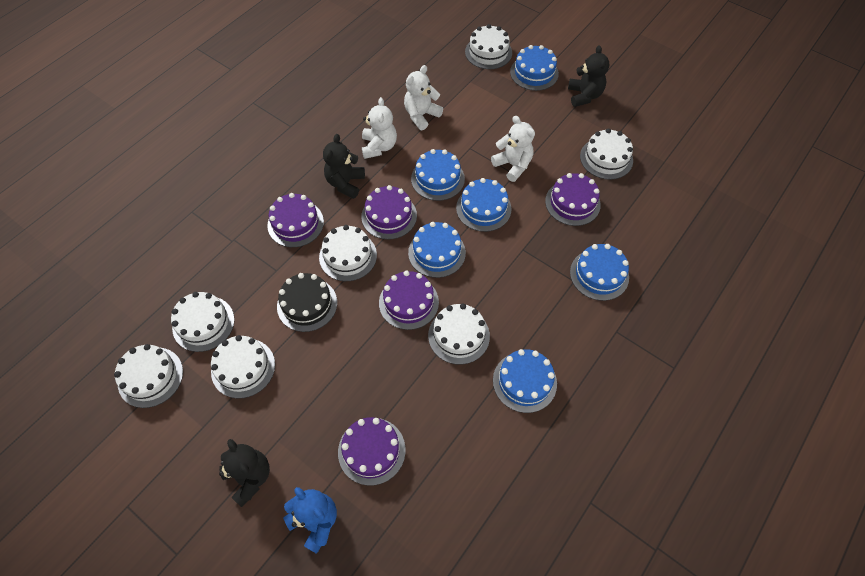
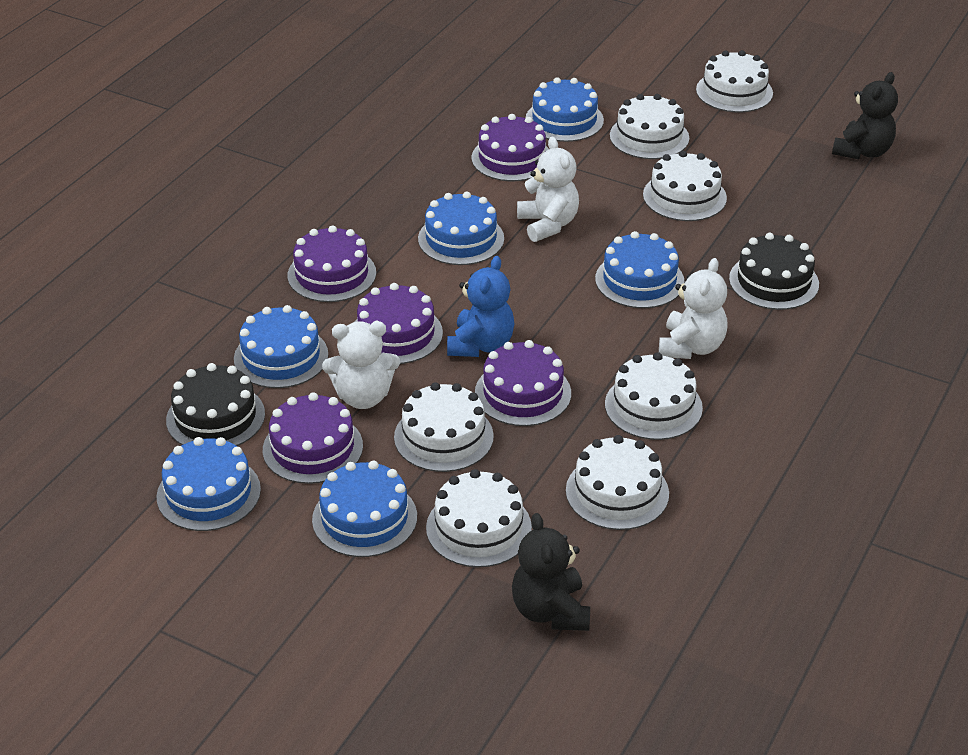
black cake: 1 -> 2
black teddy bear: 3 -> 2

